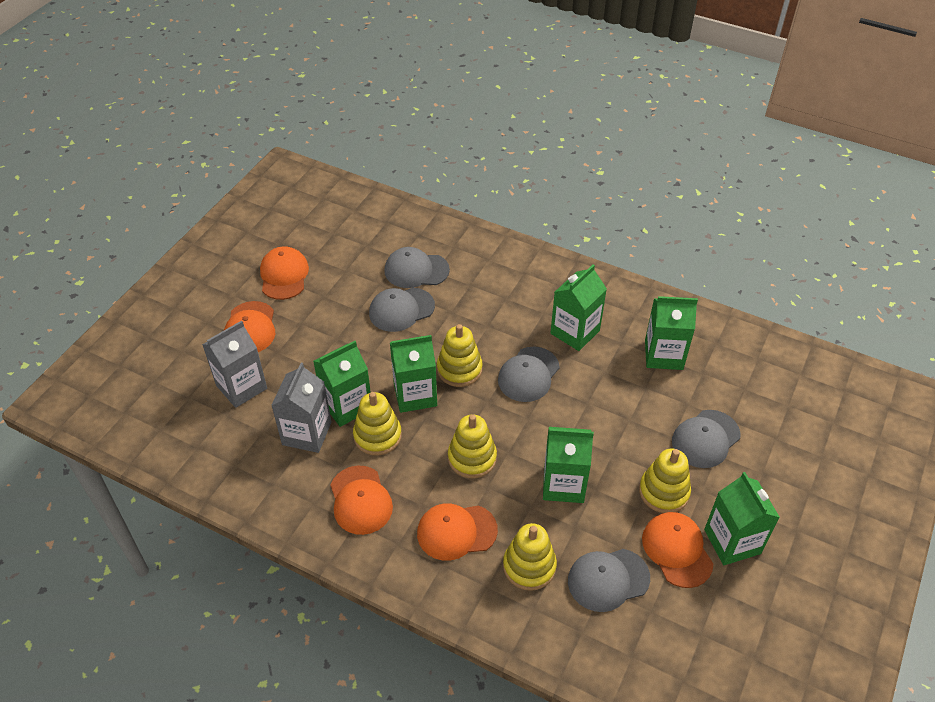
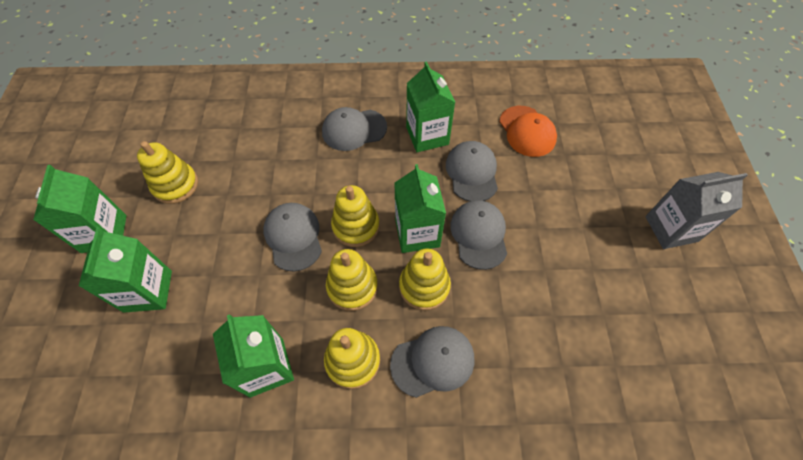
green carton: 6 -> 5
grey carton: 2 -> 1
orange cap: 5 -> 1

